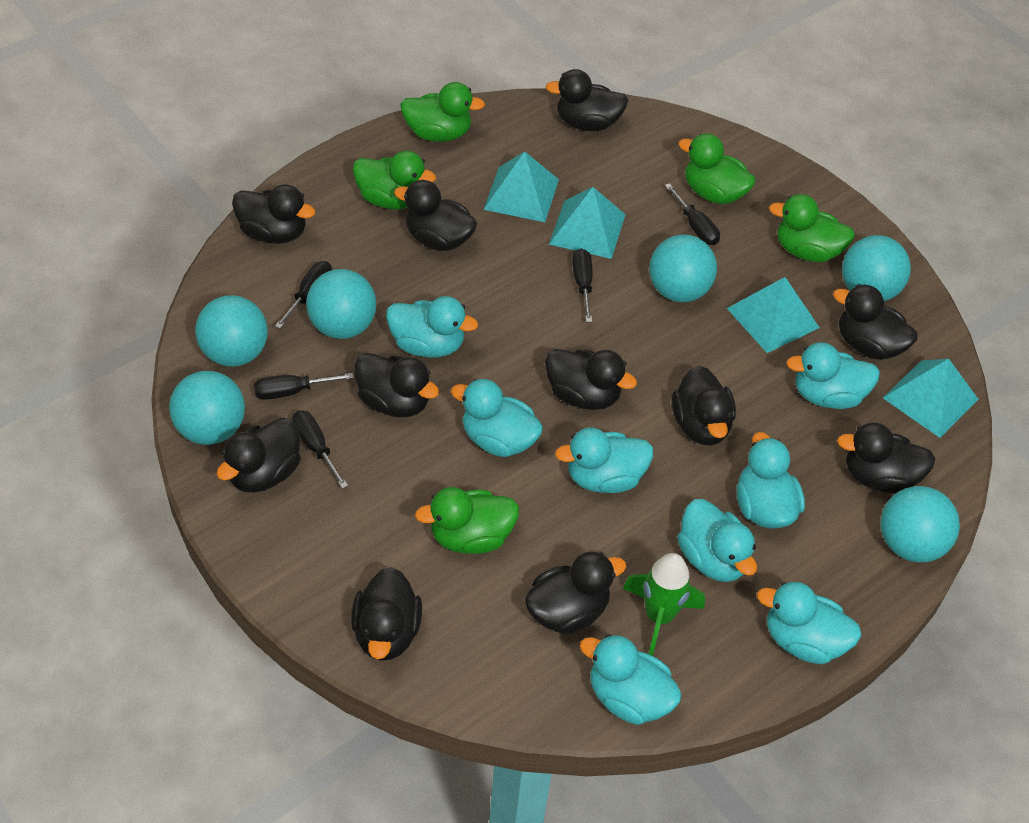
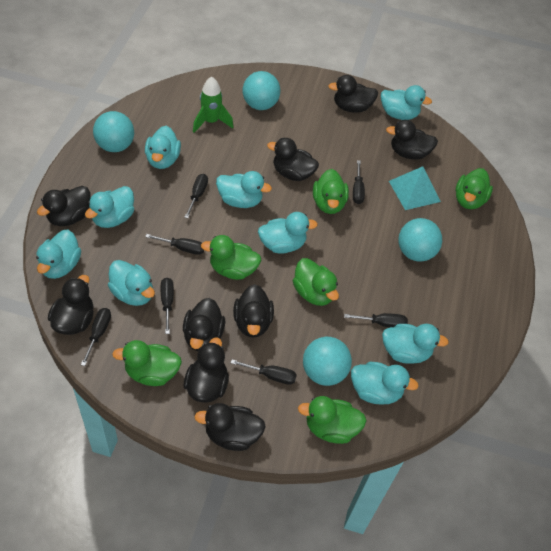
black duck: 11 -> 9
black screwdriver: 5 -> 7
green duck: 5 -> 6
turquoise ball: 6 -> 4
turquoise duck: 8 -> 9
turquoise pyramid: 4 -> 1

